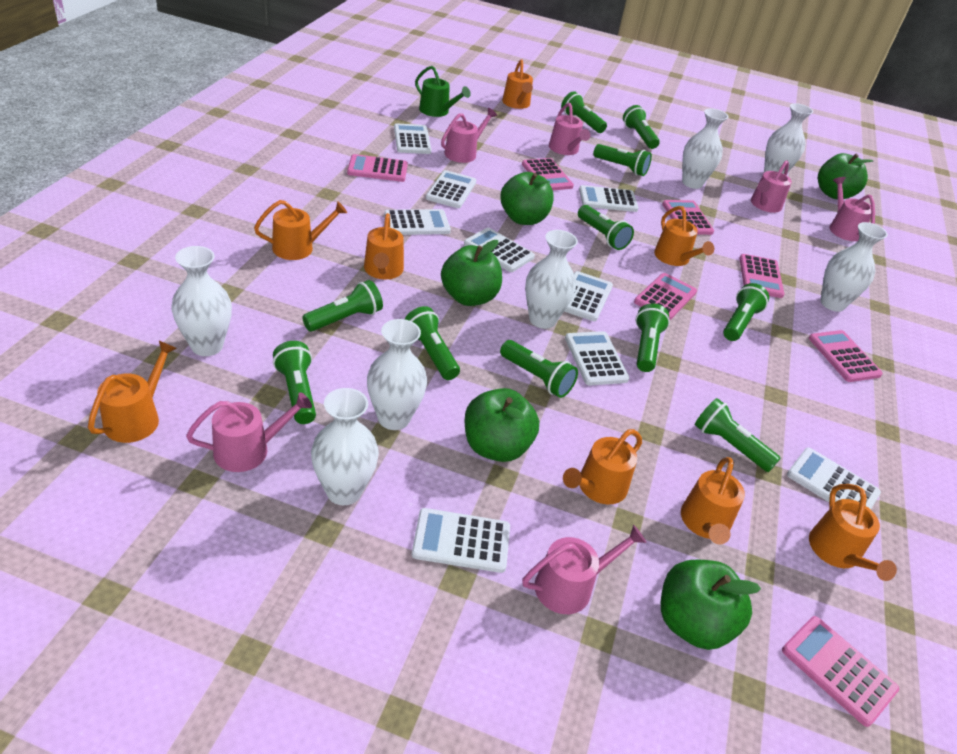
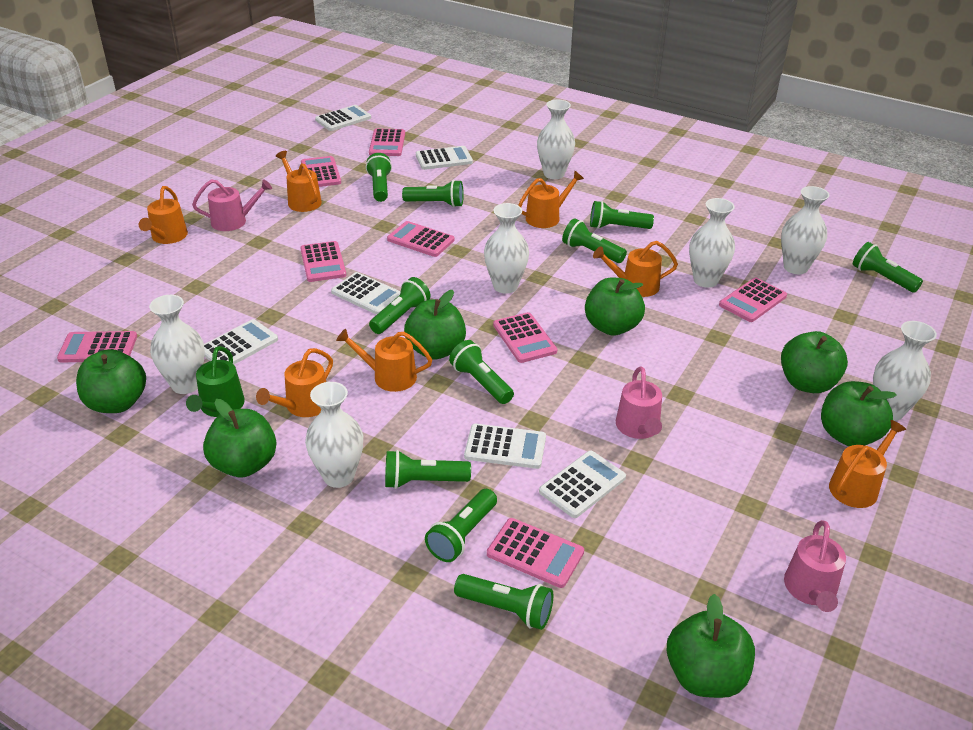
green apple: 5 -> 7
green flashlight: 11 -> 10
orange watering can: 8 -> 7
pink calculator: 7 -> 8
pink watering can: 6 -> 3
white calculator: 9 -> 6

